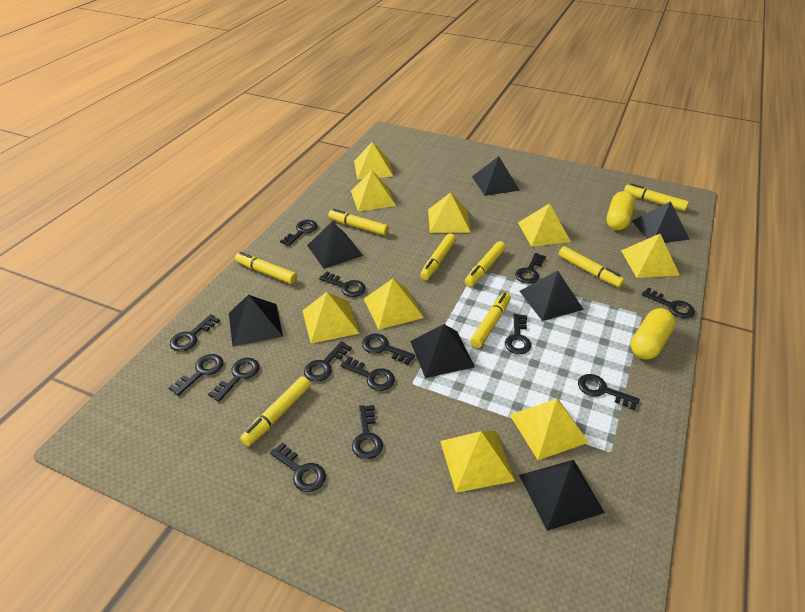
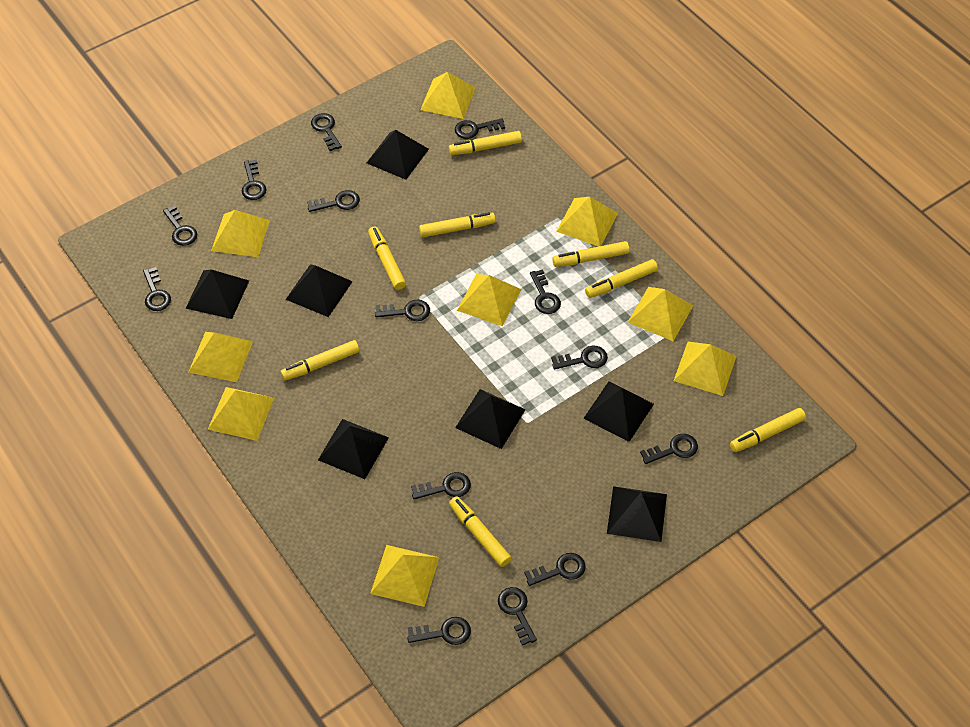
yellow capsule: 2 -> 0

